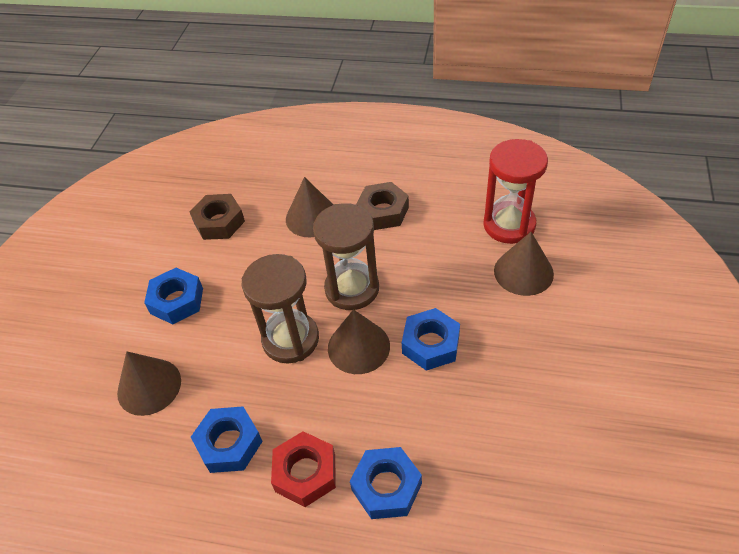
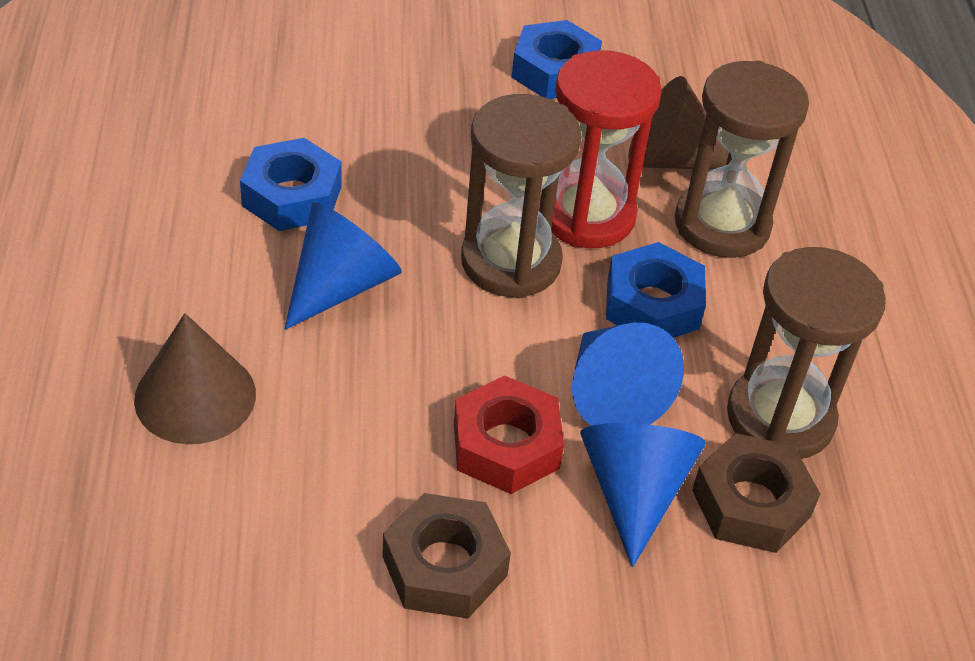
blue cone: 0 -> 3
blue nut: 4 -> 3
brown cone: 4 -> 2
brown hourglass: 2 -> 3

